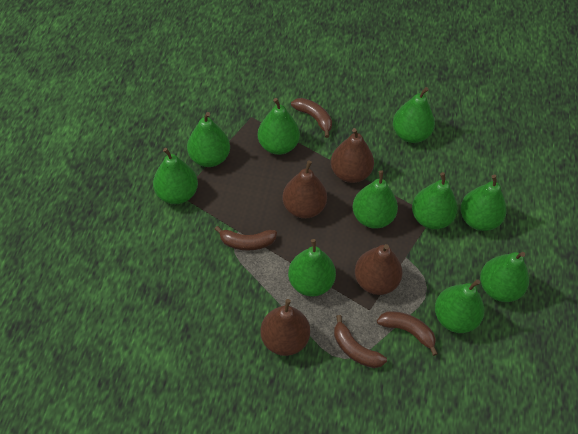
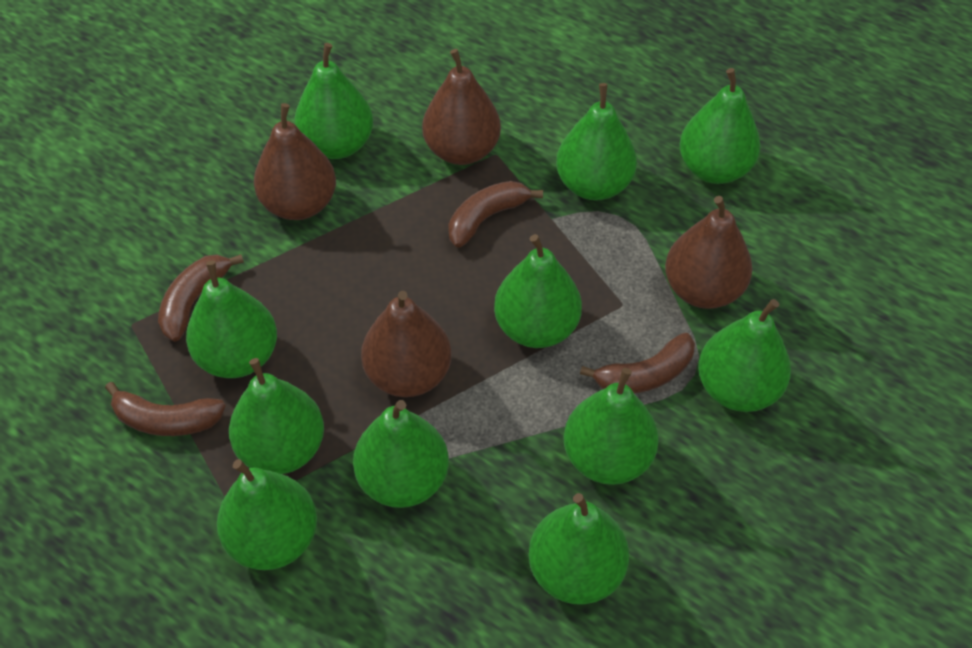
green pear: 10 -> 11

